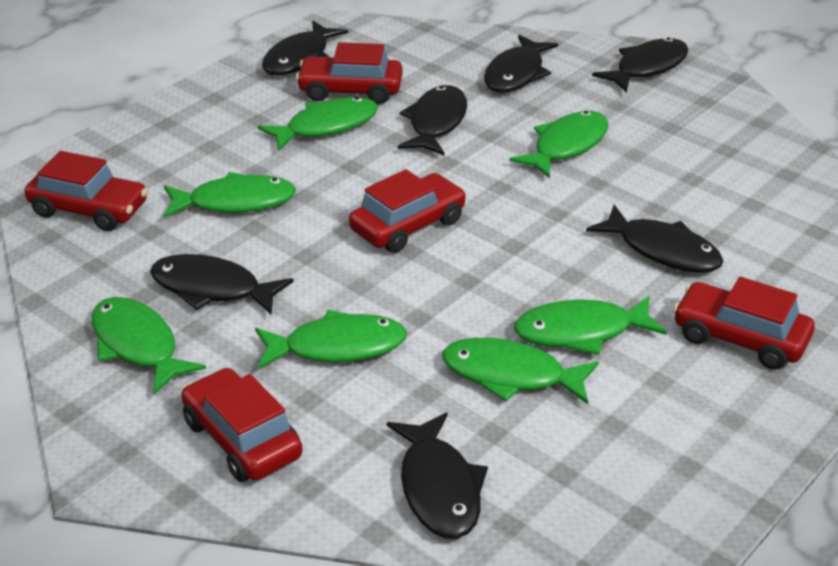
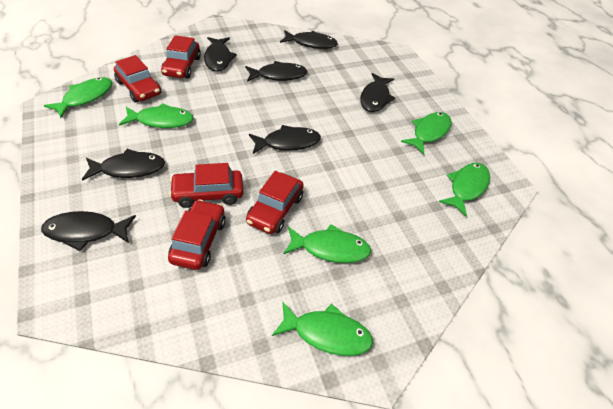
green fish: 7 -> 6

